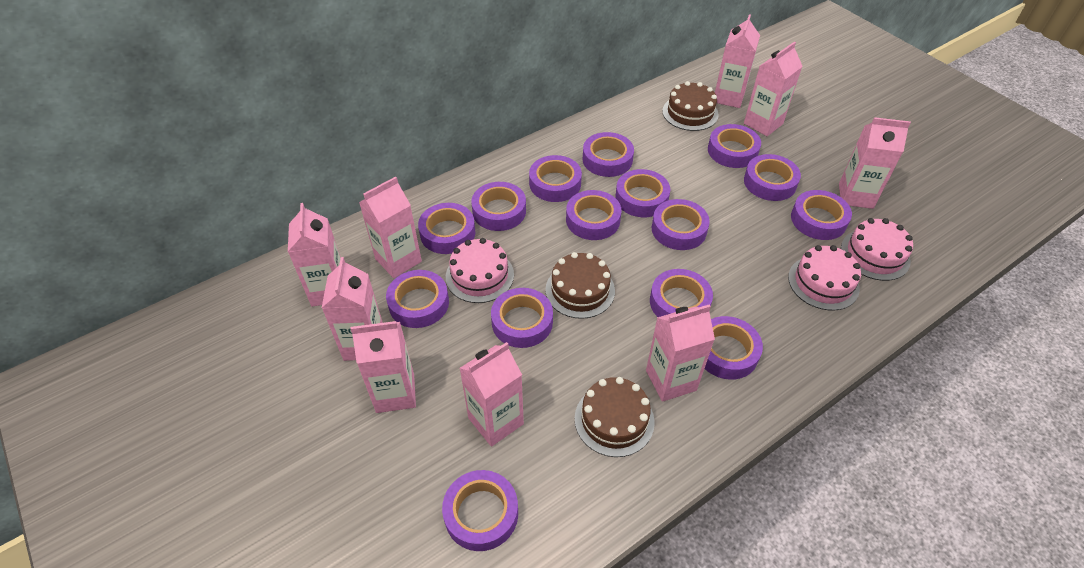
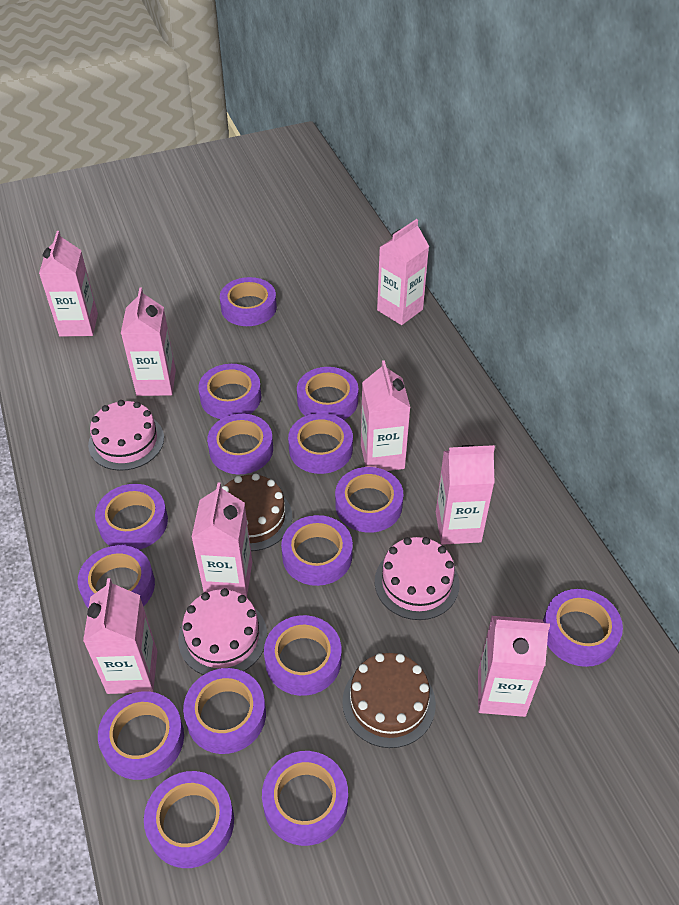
brown cake: 3 -> 2
pink carton: 9 -> 8

